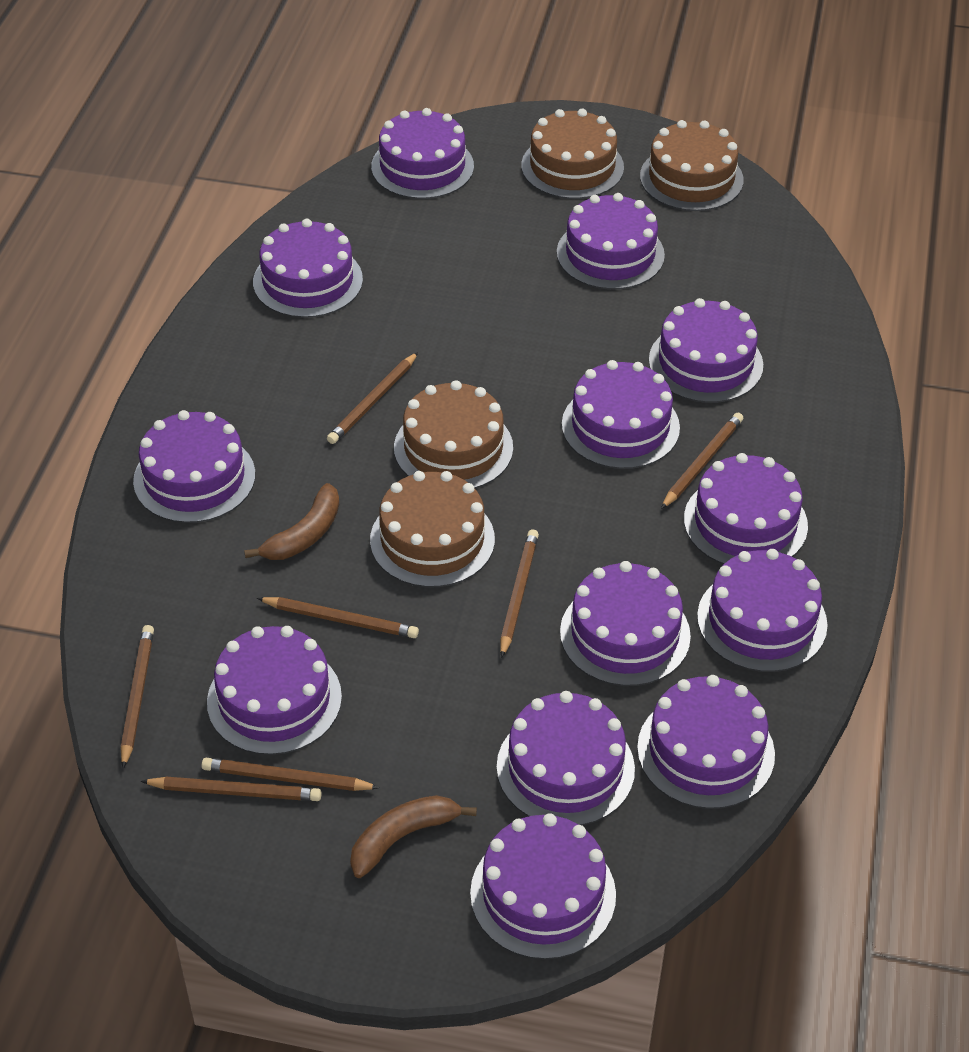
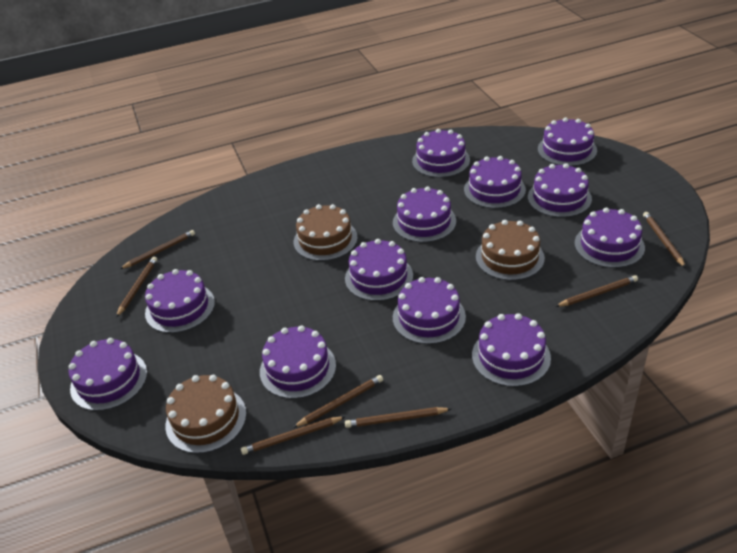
brown banana: 2 -> 0
brown cake: 4 -> 3
purple cake: 13 -> 12

